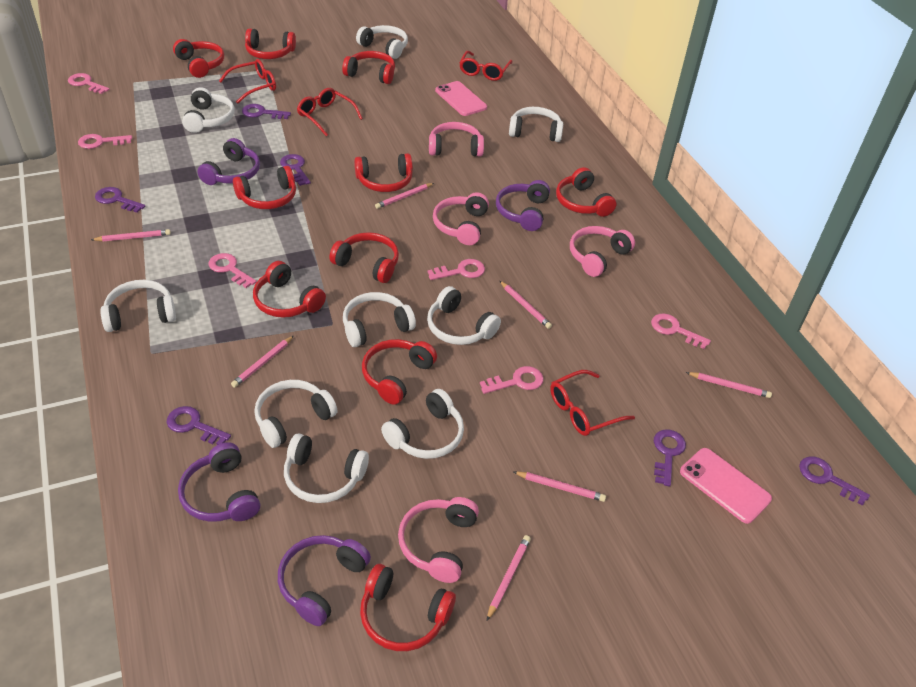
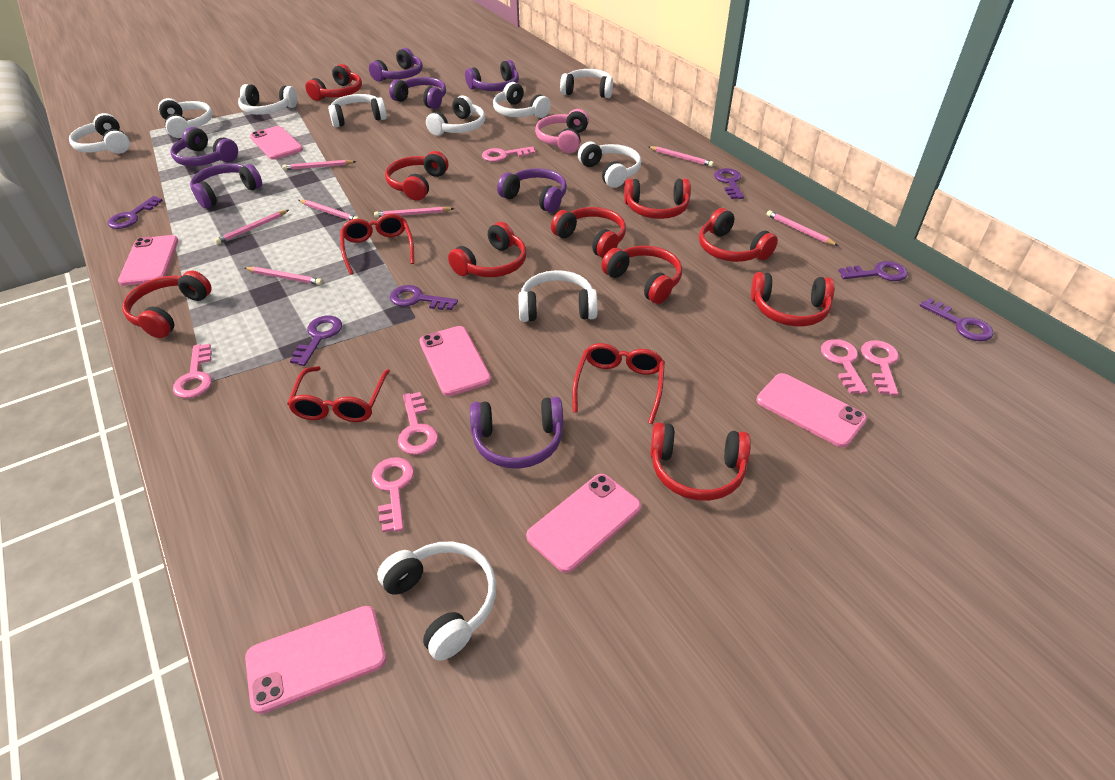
pink headphones: 4 -> 1
pink phone: 2 -> 6
purple headphones: 4 -> 7
red glasses: 4 -> 3
white headphones: 9 -> 10

